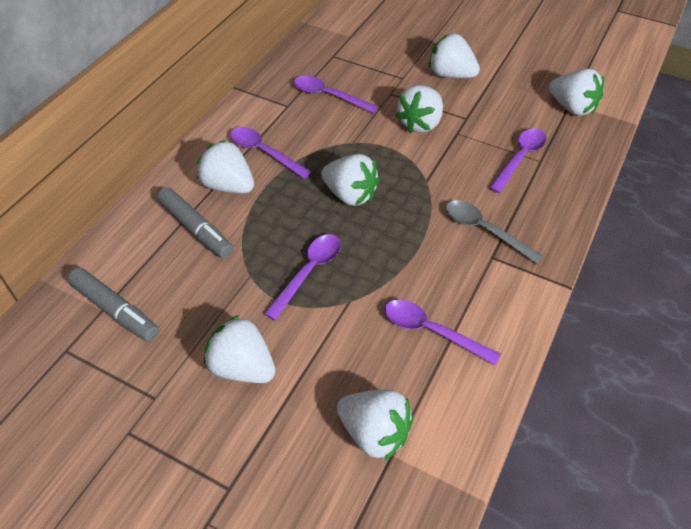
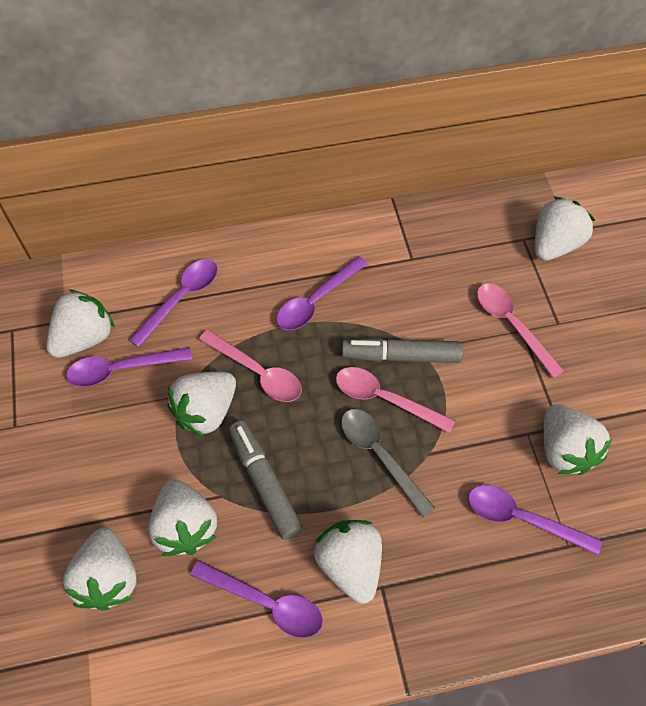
pink spoon: 0 -> 3

